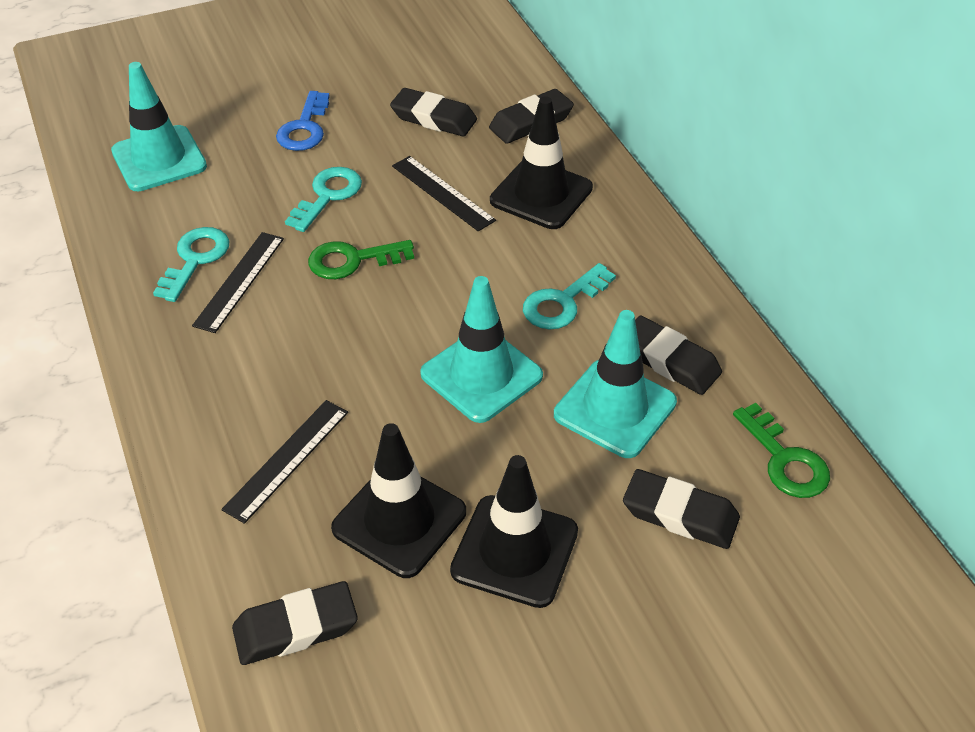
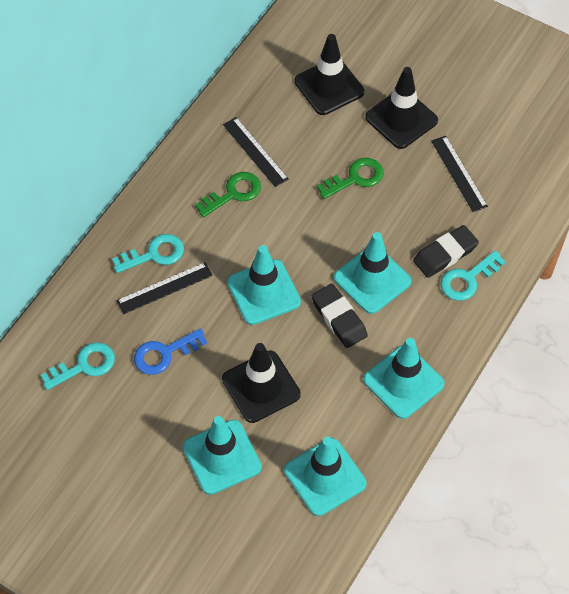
black eraser: 5 -> 2
turquoise traffic cone: 3 -> 5

